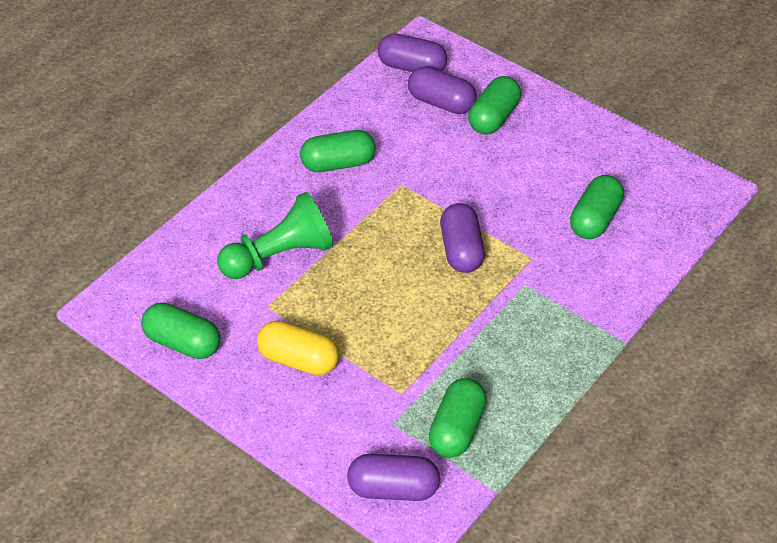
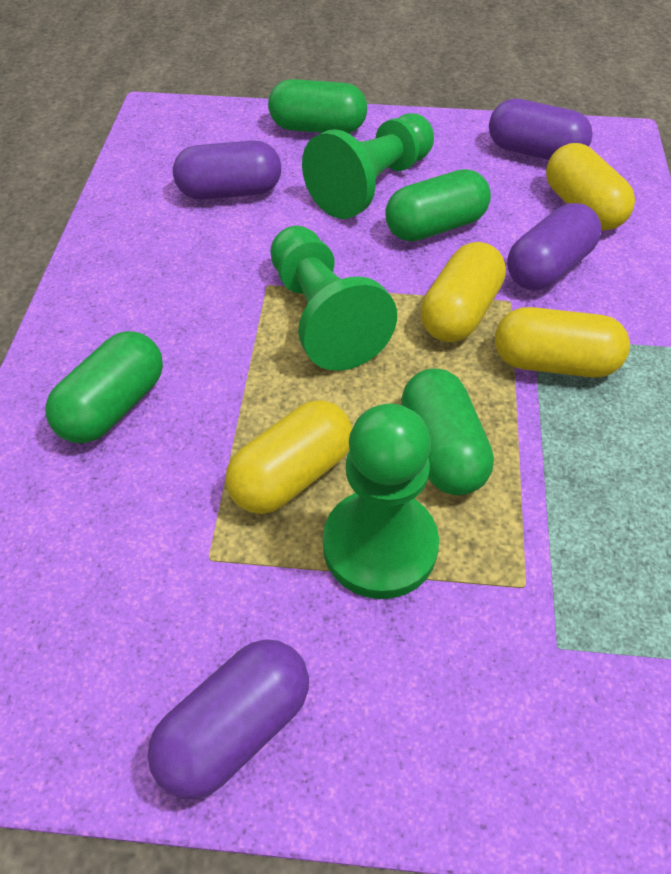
green capsule: 5 -> 4
green pawn: 1 -> 3
yellow capsule: 1 -> 4

